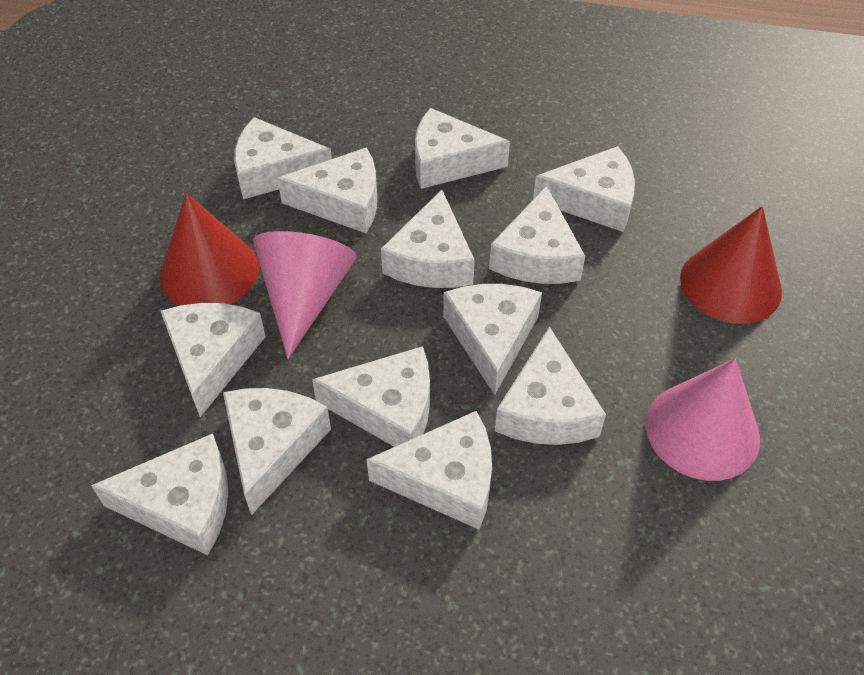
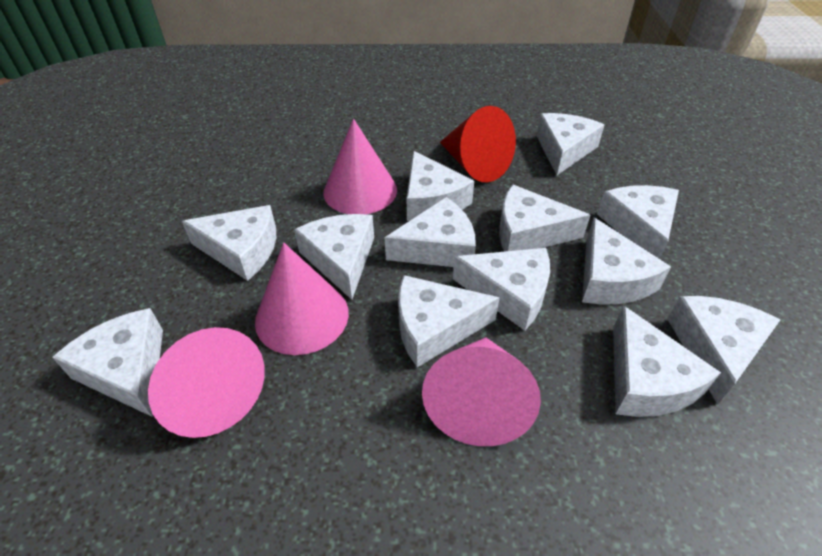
pink cone: 2 -> 4
red cone: 2 -> 1

